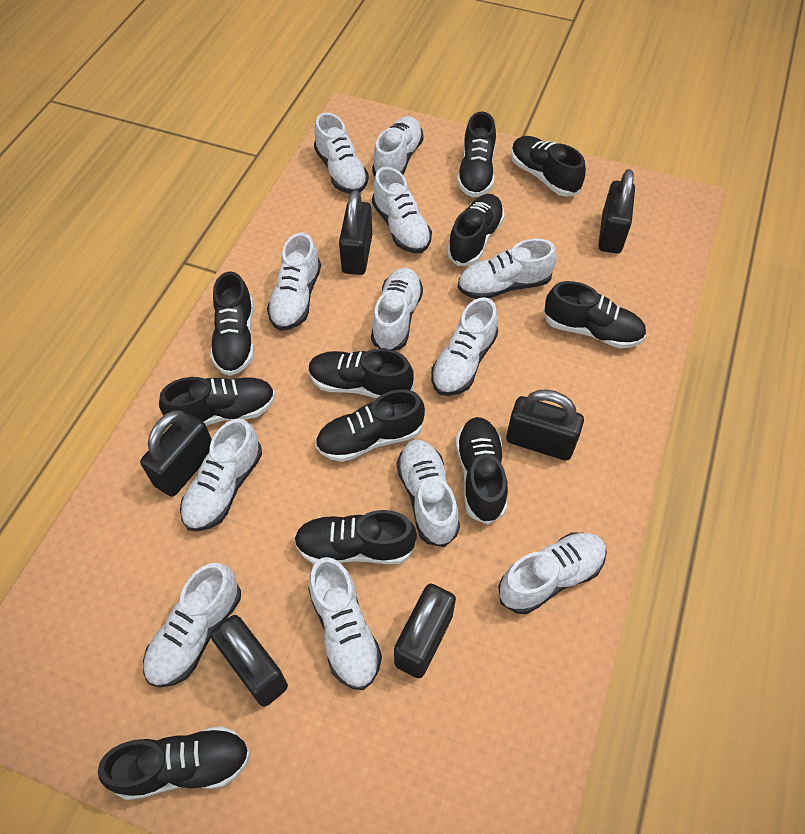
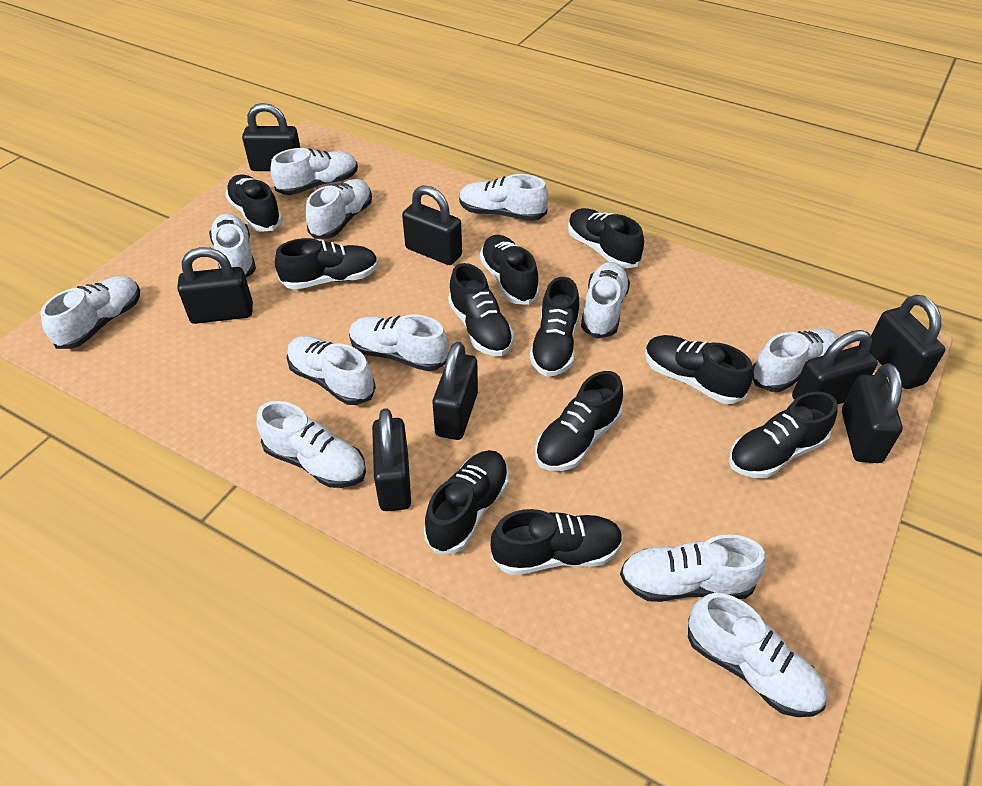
black padlock: 6 -> 8

